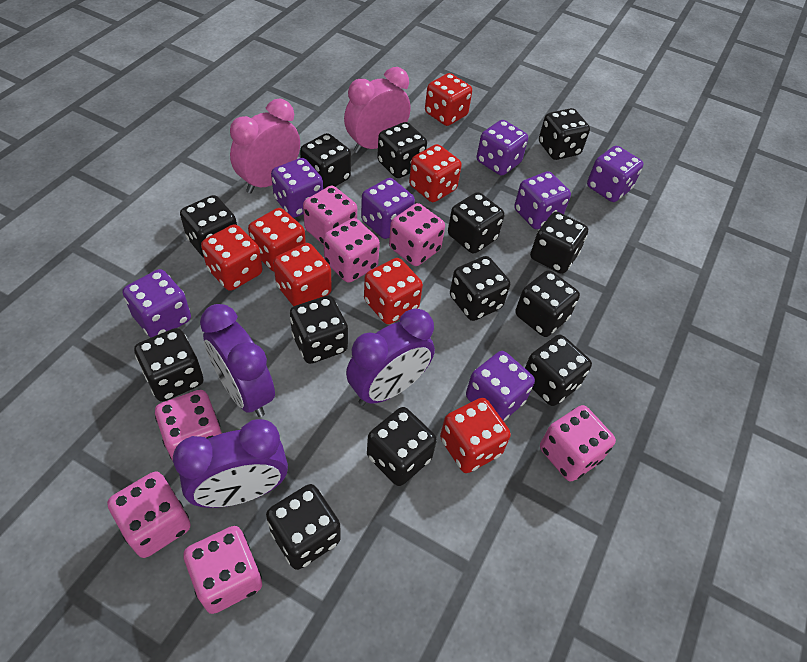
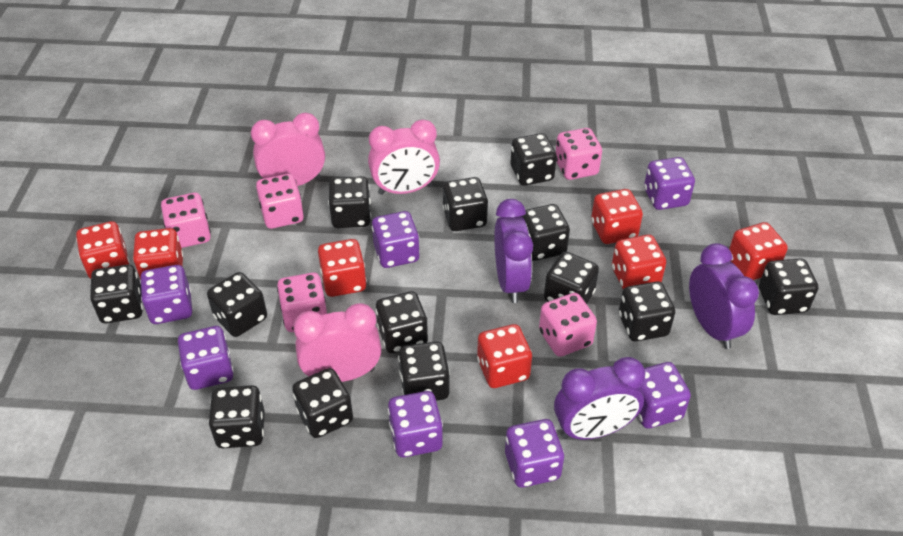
pink clock: 2 -> 3
pink dice: 7 -> 5

